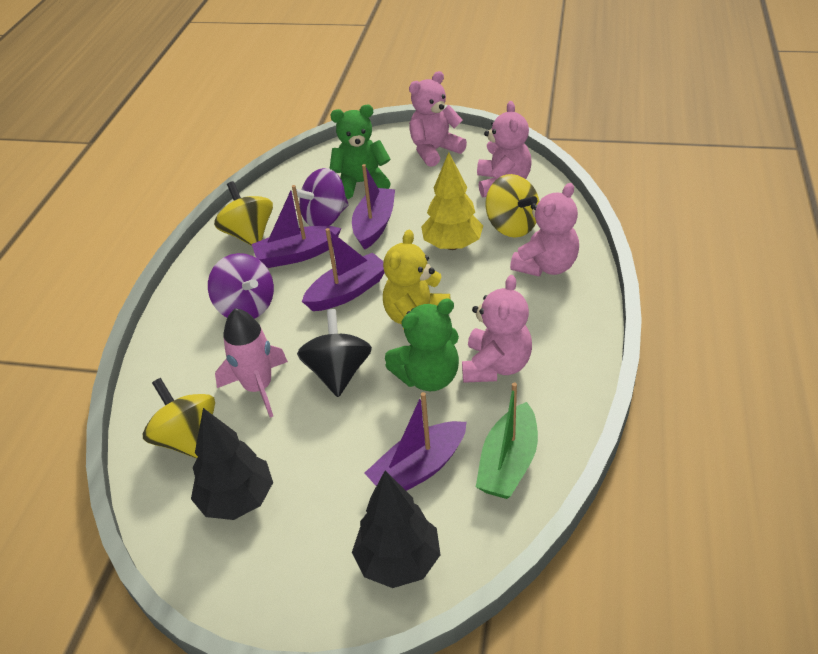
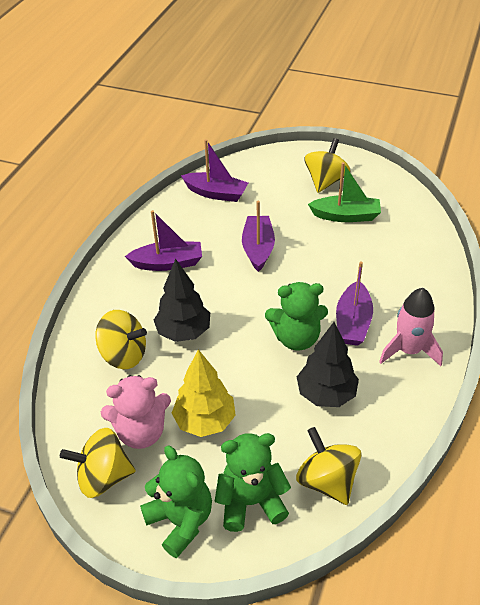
black spinning top: 1 -> 0
green teddy bear: 2 -> 3
pink teddy bear: 4 -> 1
purple spinning top: 2 -> 0
yellow spinning top: 3 -> 4
yellow teddy bear: 1 -> 0

